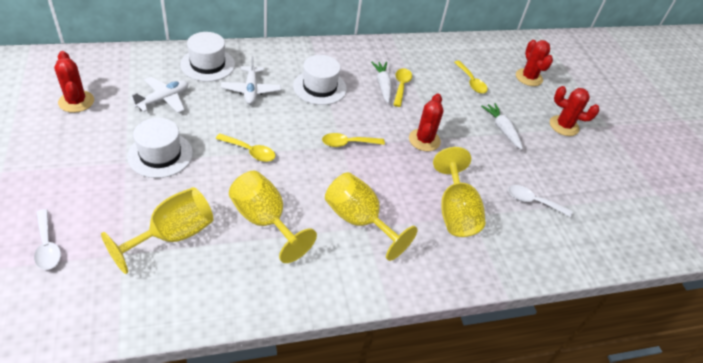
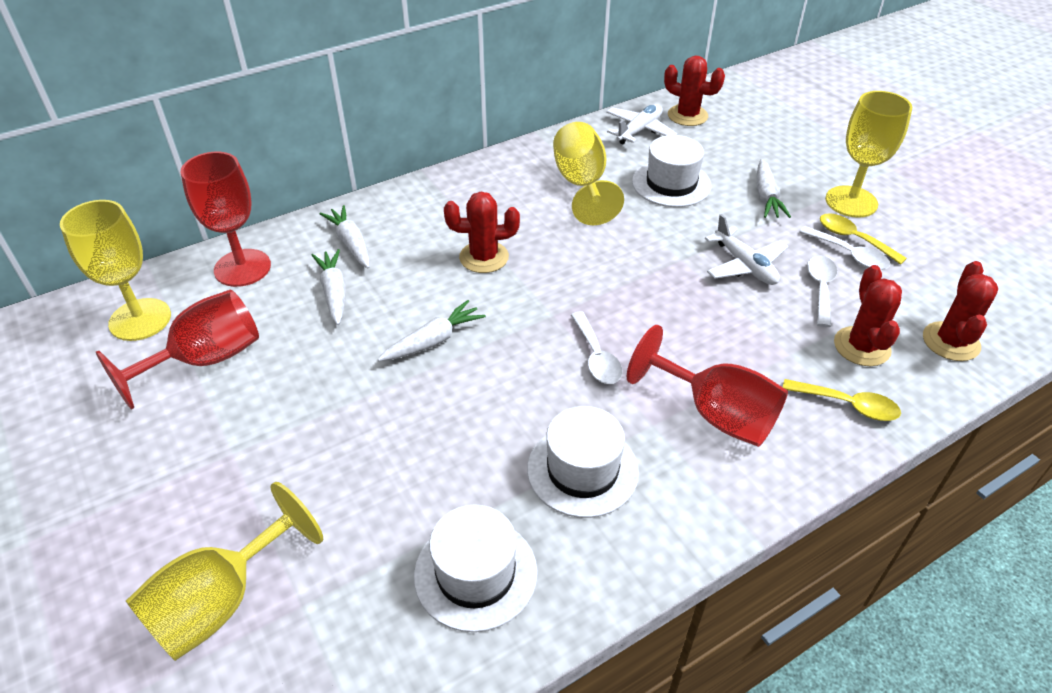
red goblet: 0 -> 3
white carrot: 2 -> 4
white spoon: 2 -> 3
yellow spoon: 4 -> 2

